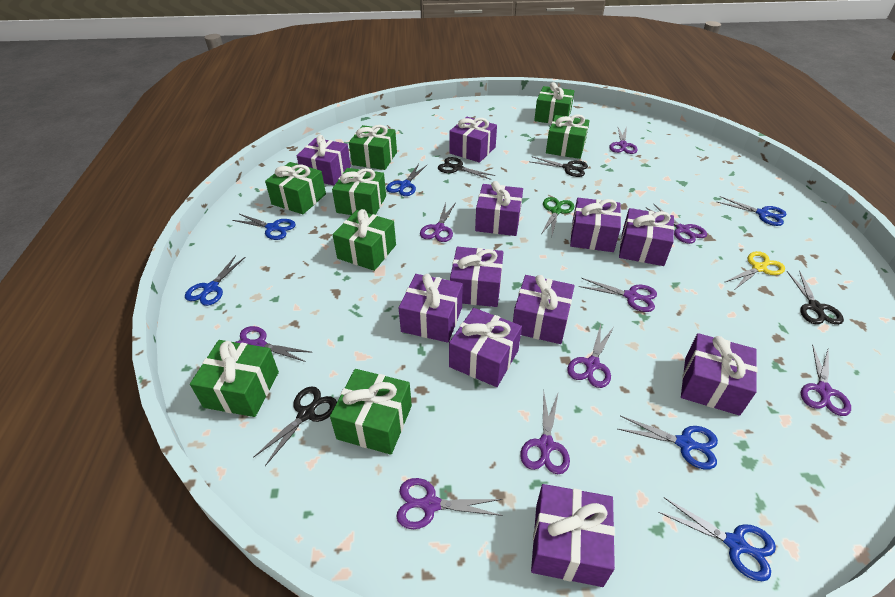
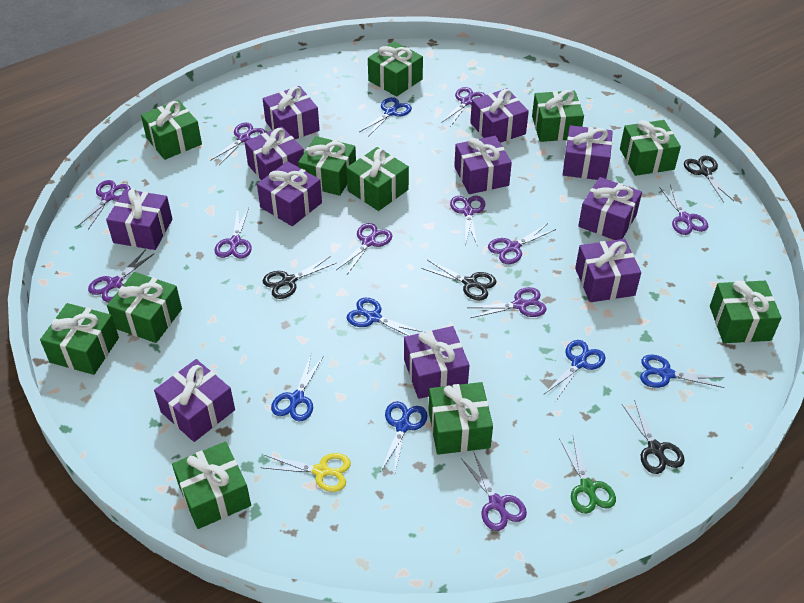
green gift: 8 -> 11
purple scissors: 9 -> 11

